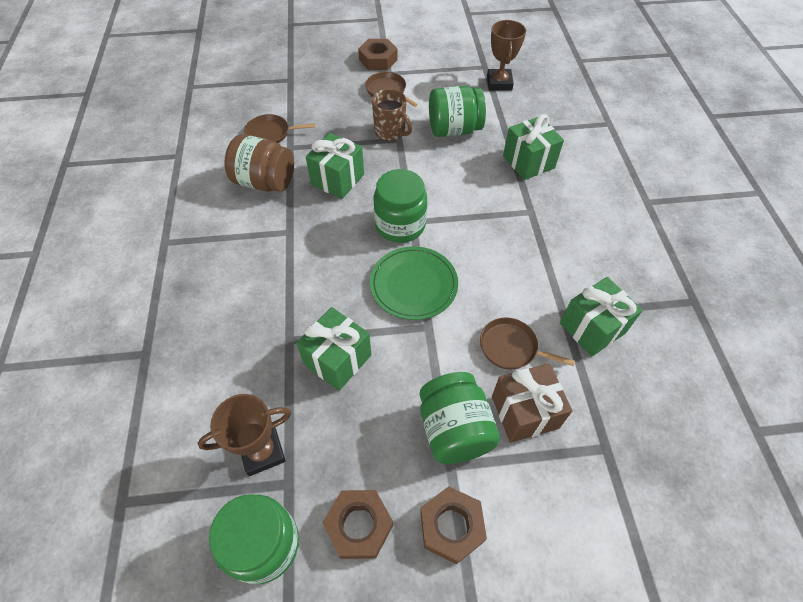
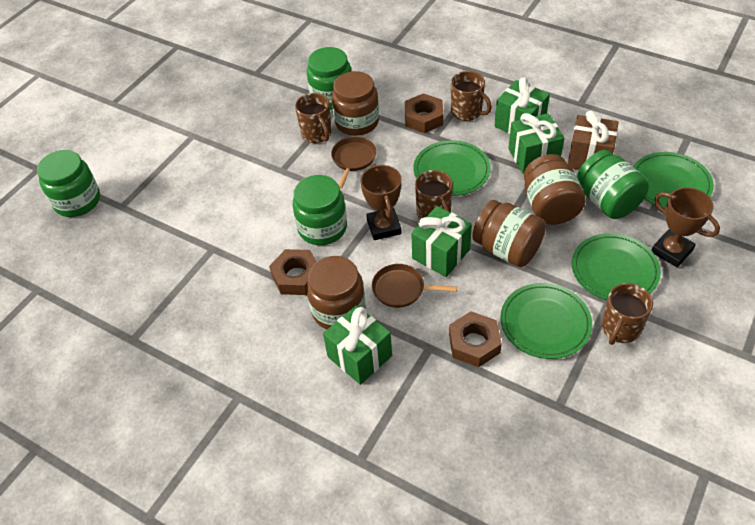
brown jar: 1 -> 4
brown mug: 1 -> 4
brown pan: 3 -> 2
green plate: 1 -> 4

